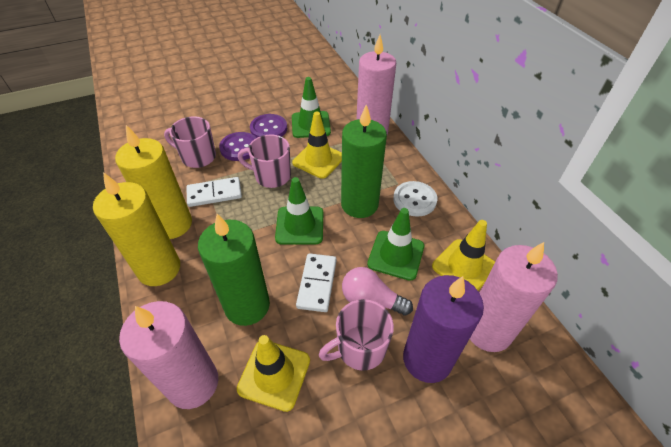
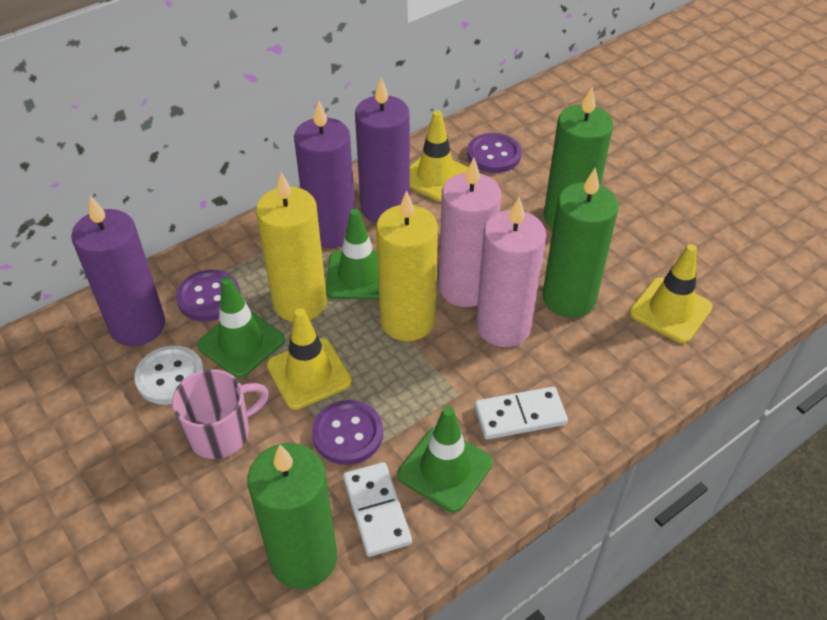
green candle: 2 -> 3
pink candle: 3 -> 2
pink light bulb: 1 -> 0
pink mug: 3 -> 1
purple button: 2 -> 3
purple candle: 1 -> 3

